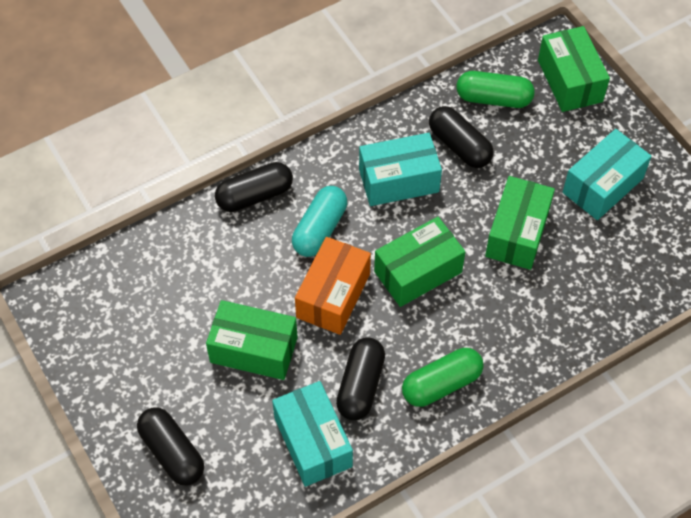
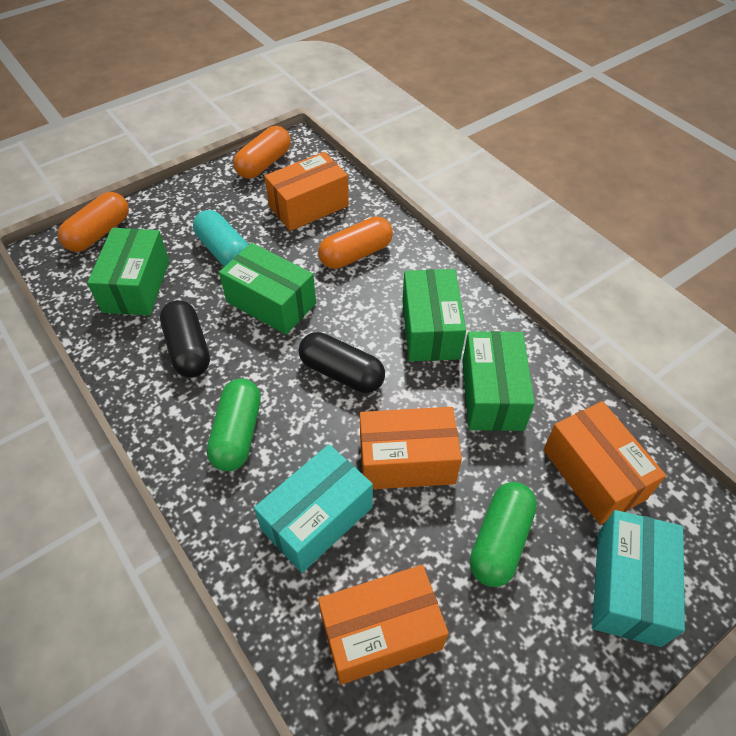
black capsule: 4 -> 2
orange box: 1 -> 4
orange capsule: 0 -> 3
turquoise box: 3 -> 2

